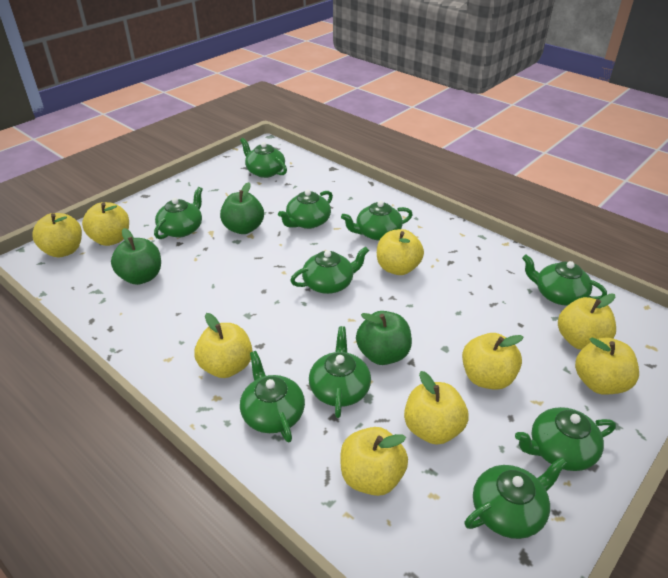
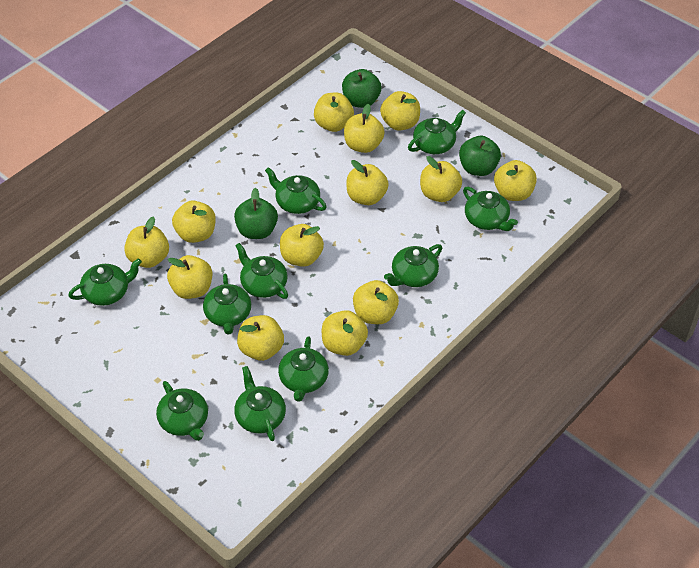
yellow apple: 9 -> 13

